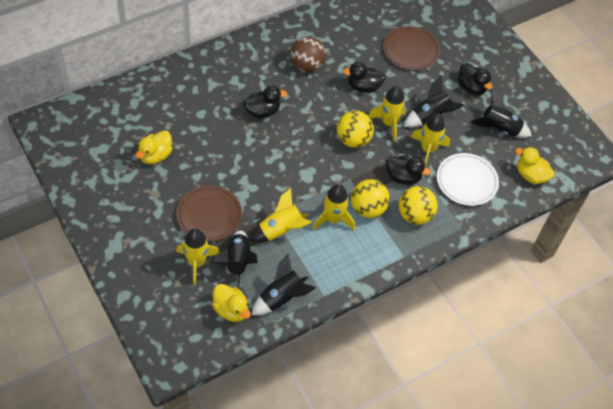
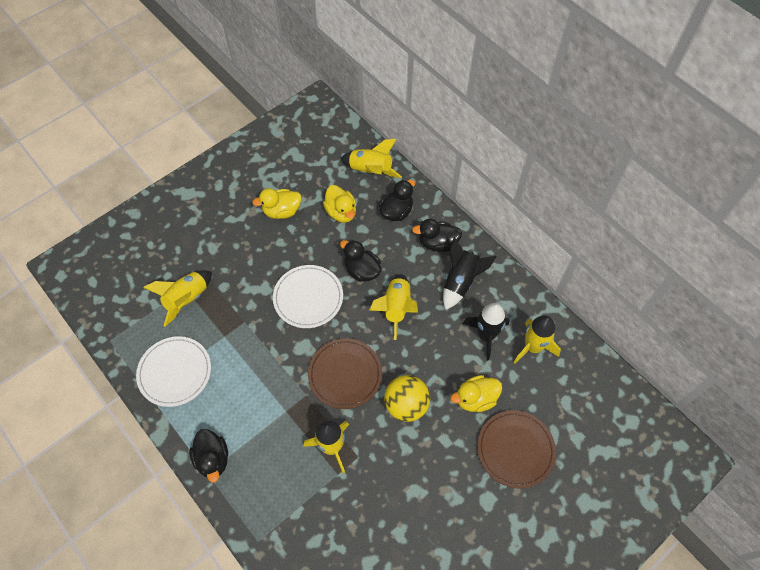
black rocket: 4 -> 2
brown ball: 1 -> 0
white plate: 1 -> 2
yellow ball: 3 -> 1

